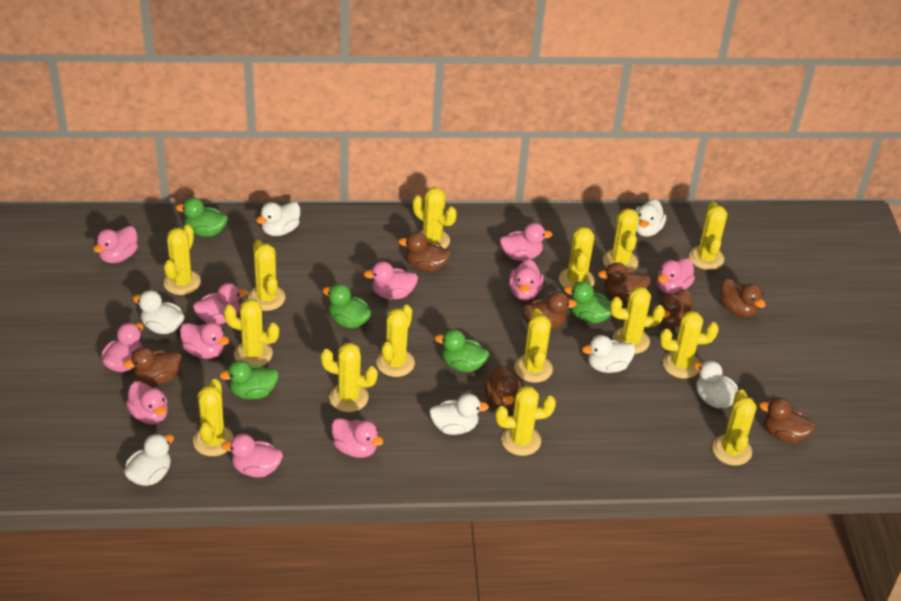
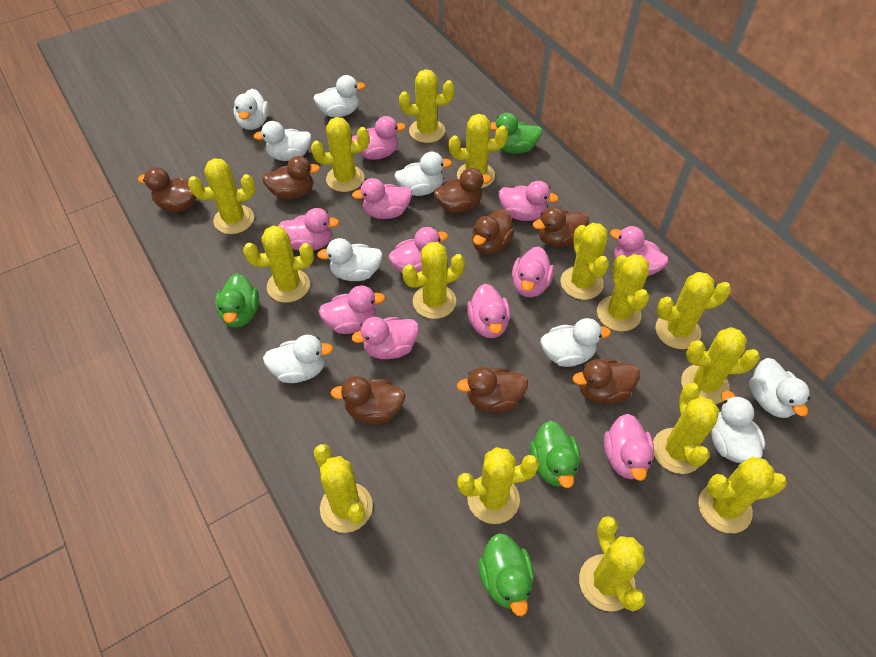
green duck: 5 -> 4
white duck: 7 -> 9

